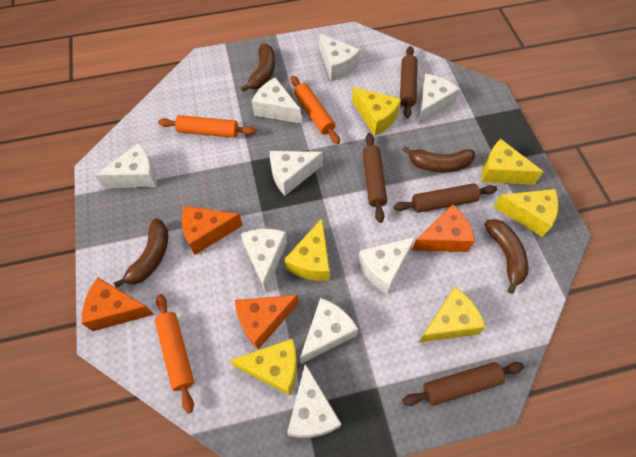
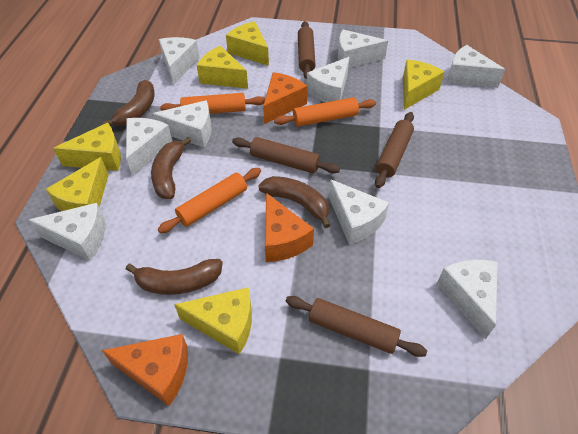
orange cheese: 4 -> 3

